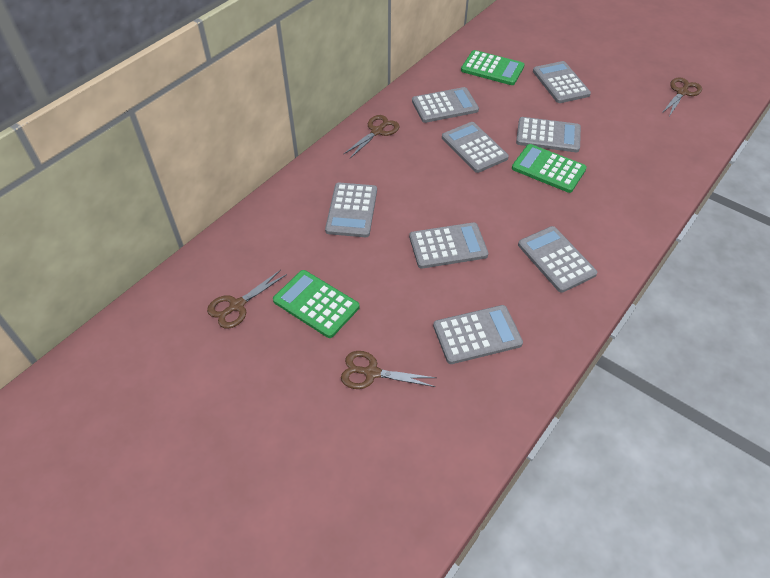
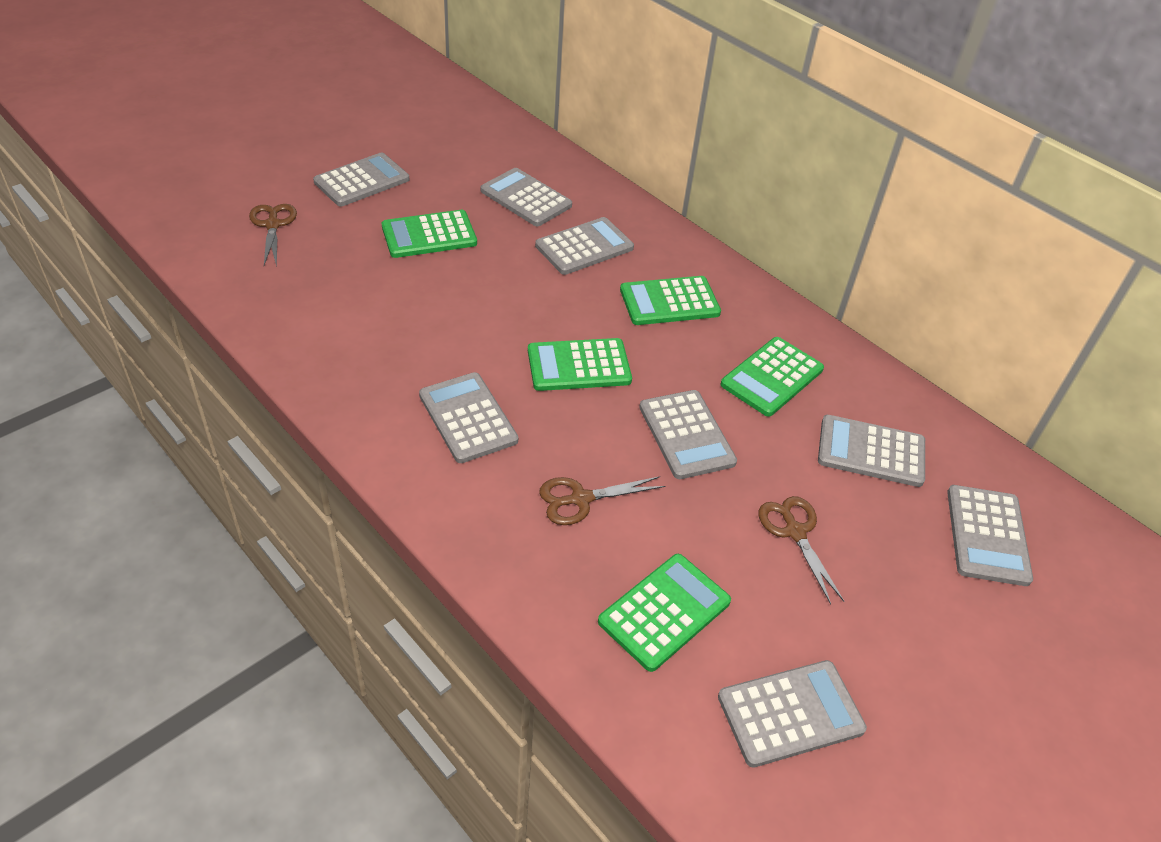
brown scissors: 4 -> 3
green calculator: 3 -> 5

